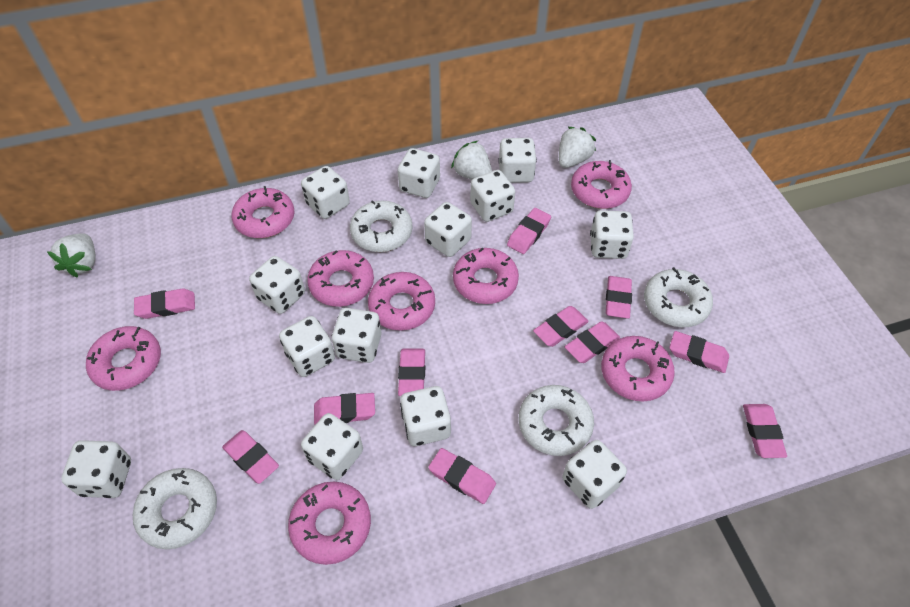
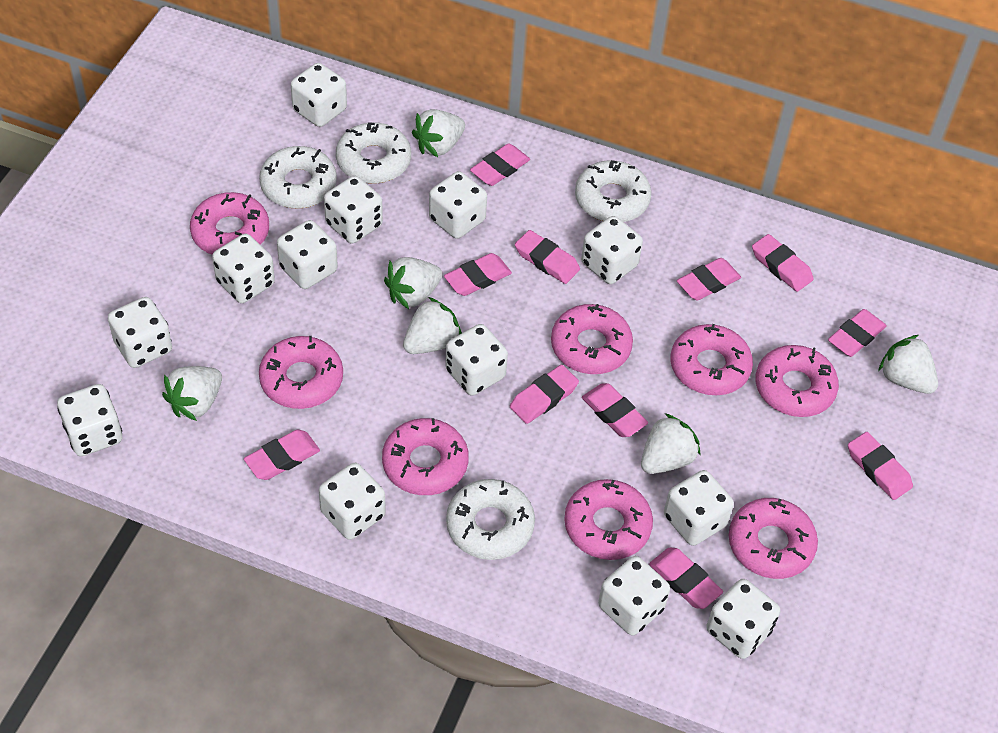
white strawberry: 3 -> 6

